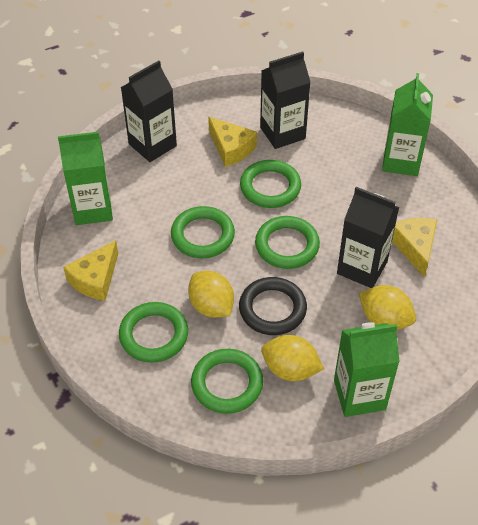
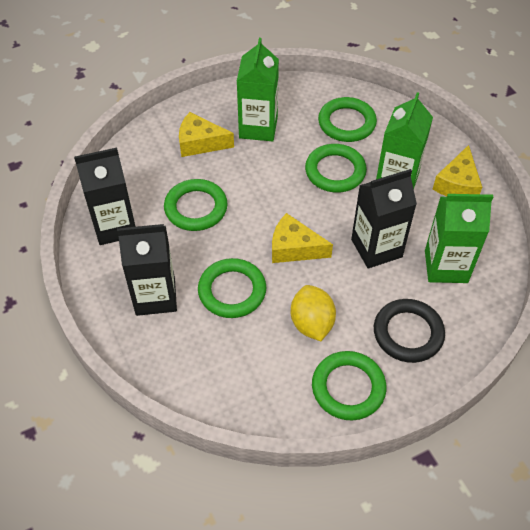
yellow lemon: 3 -> 1

